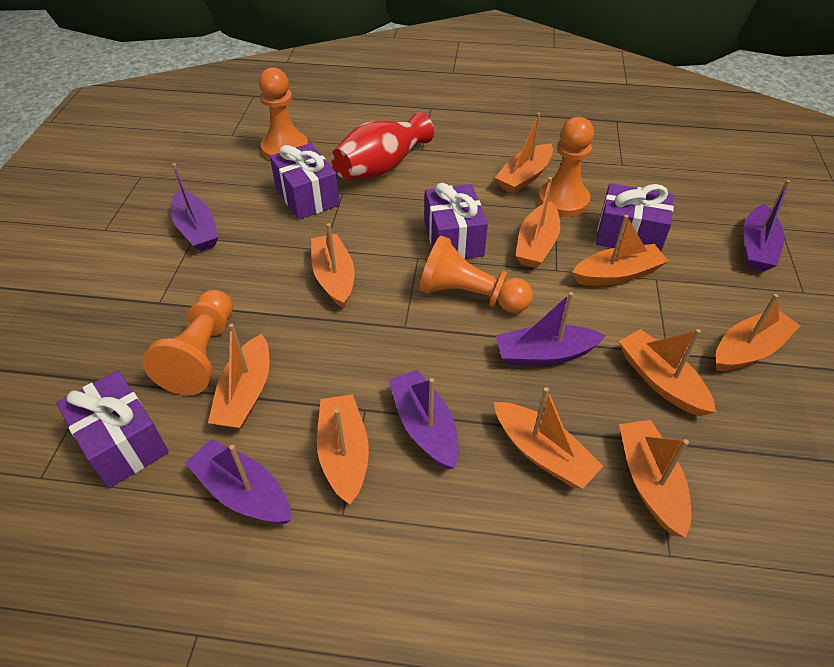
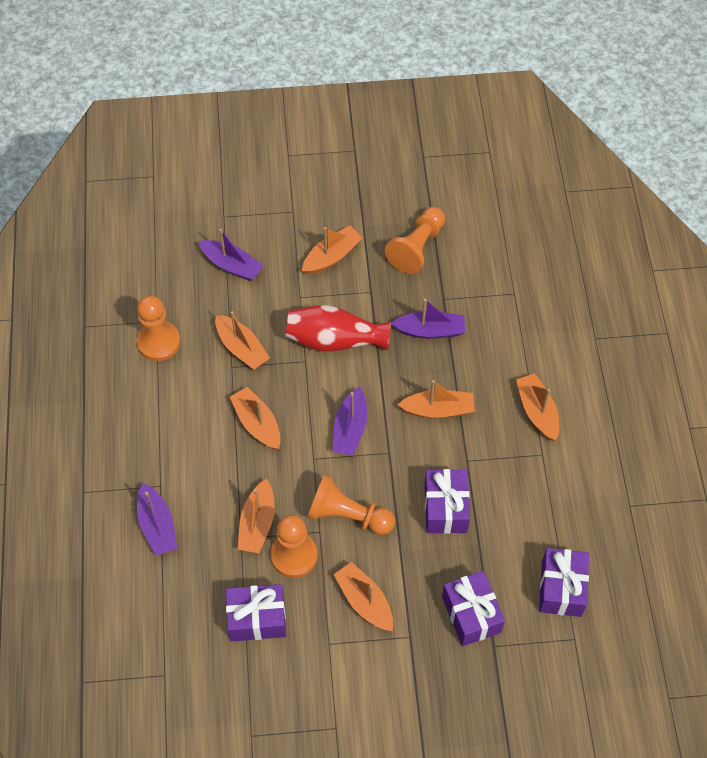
orange boat: 10 -> 7
purple boat: 5 -> 4

